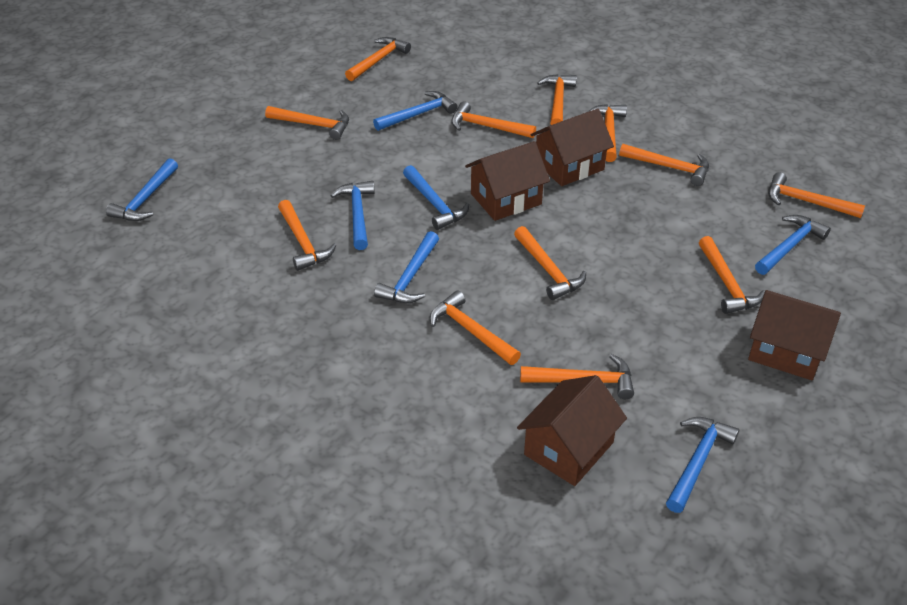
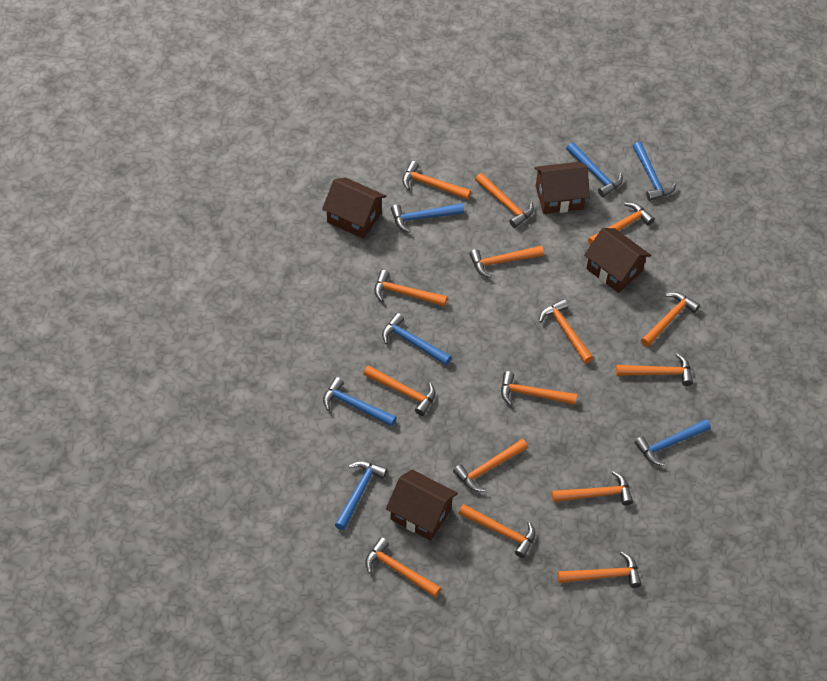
orange hammer: 12 -> 15

